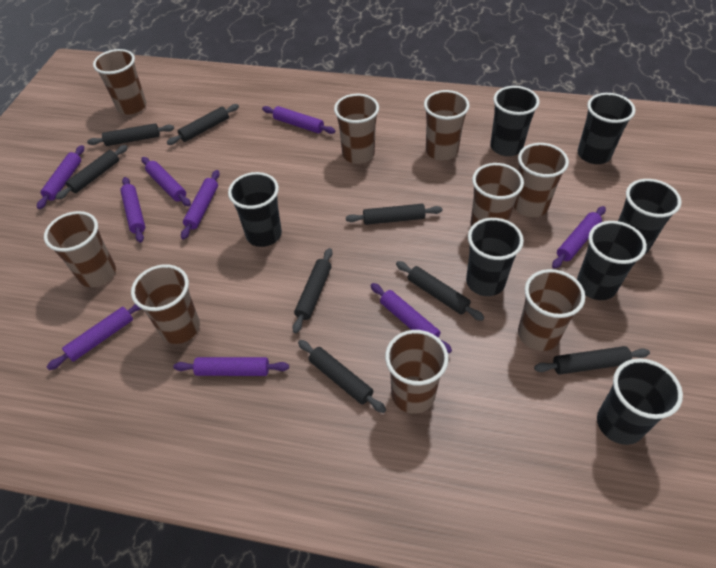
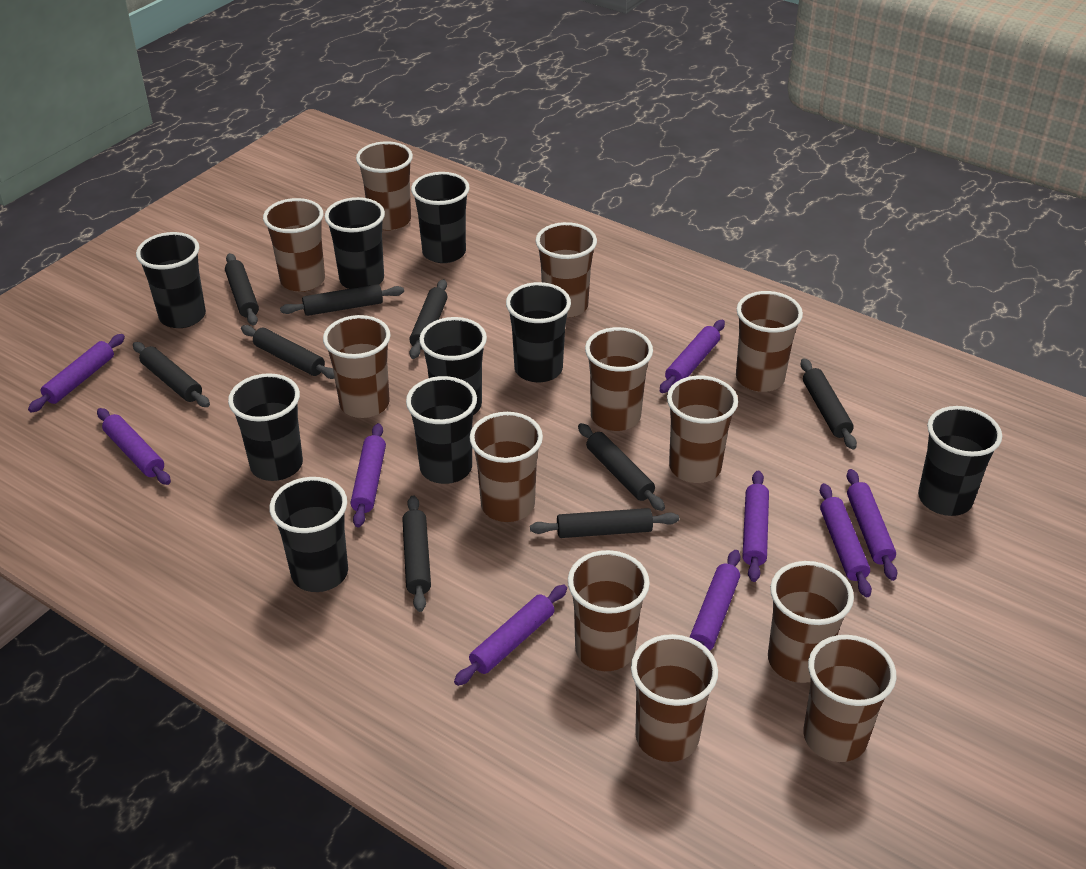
black cup: 7 -> 9
black rolling pin: 8 -> 9
brown cup: 9 -> 12

